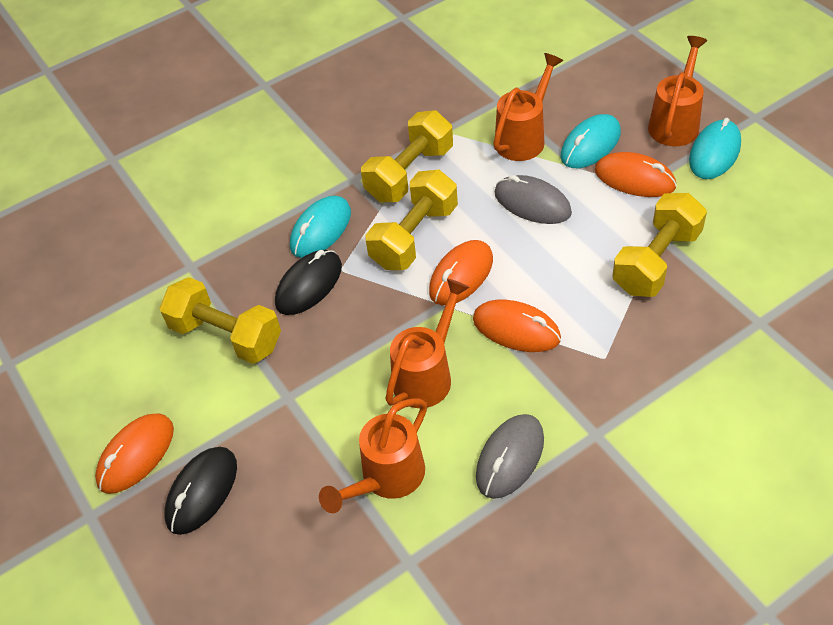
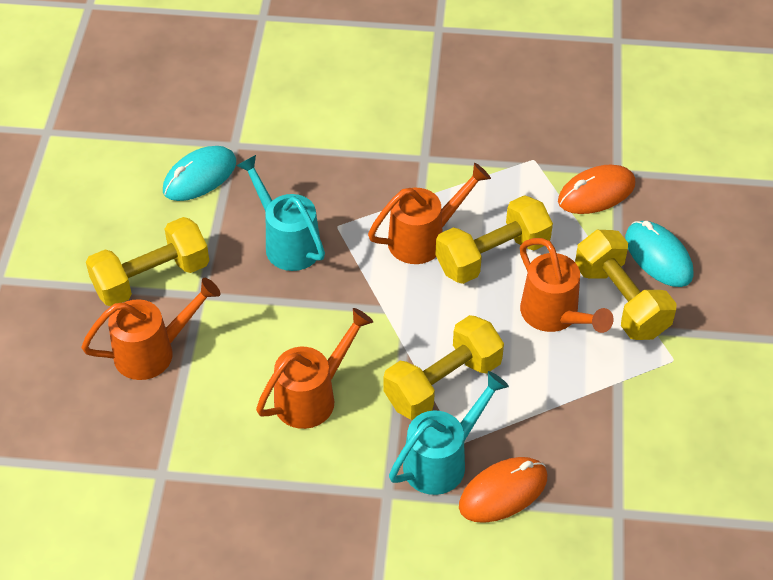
black mouse: 2 -> 0
grey mouse: 2 -> 0
orange mouse: 4 -> 2
turquoise mouse: 3 -> 2
turquoise watering can: 0 -> 2

